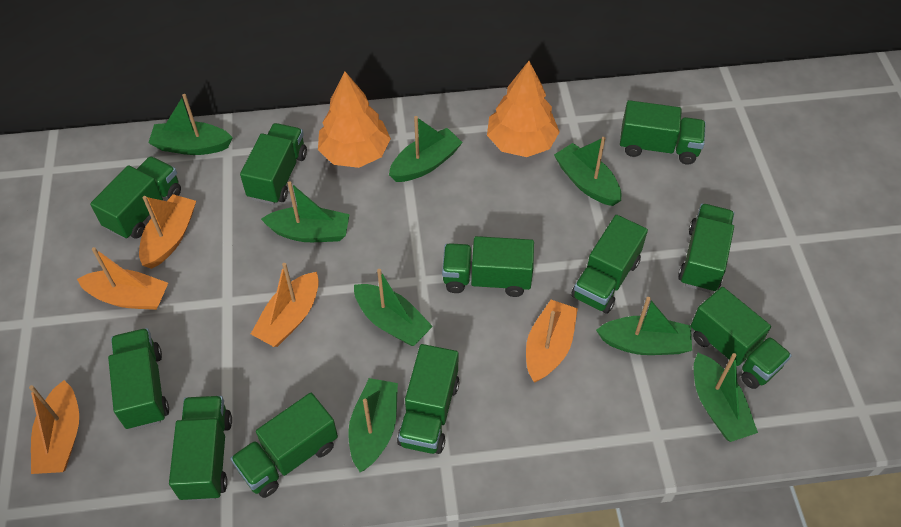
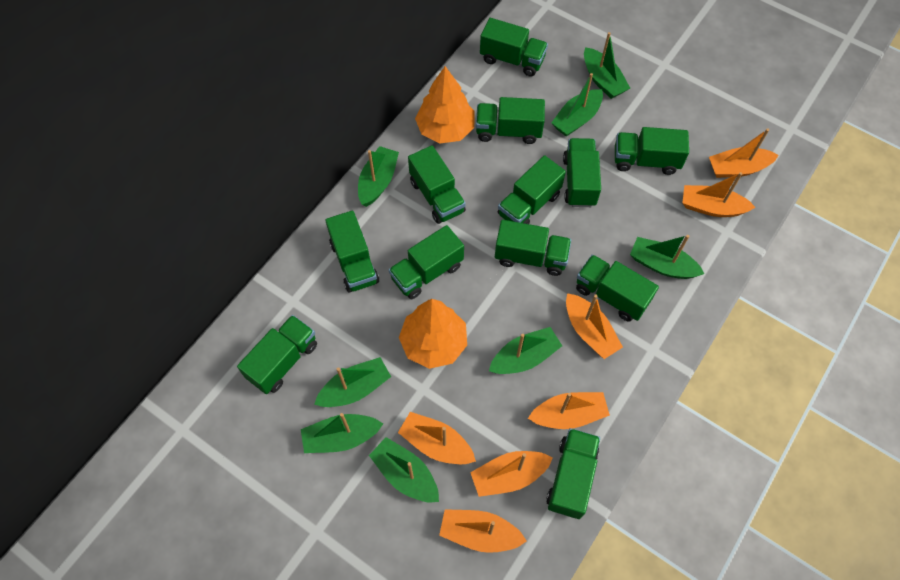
green truck: 11 -> 12
orange boat: 5 -> 7

